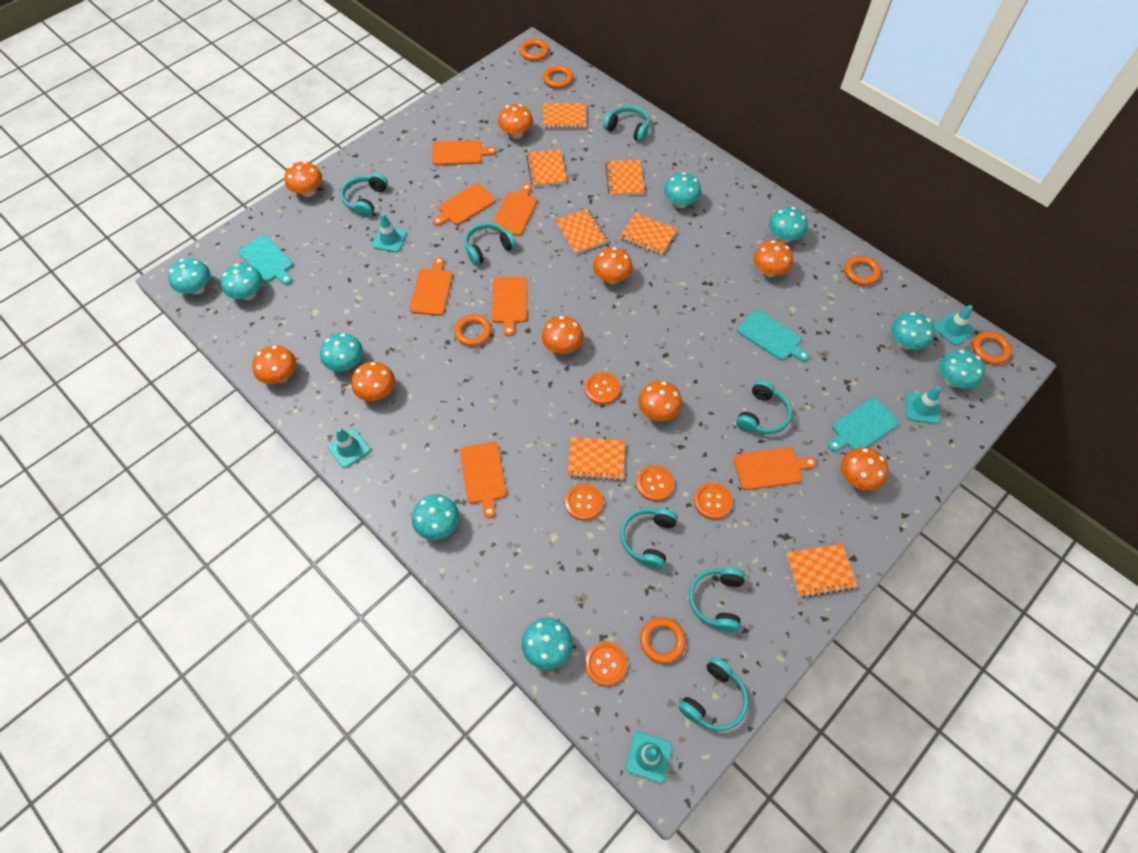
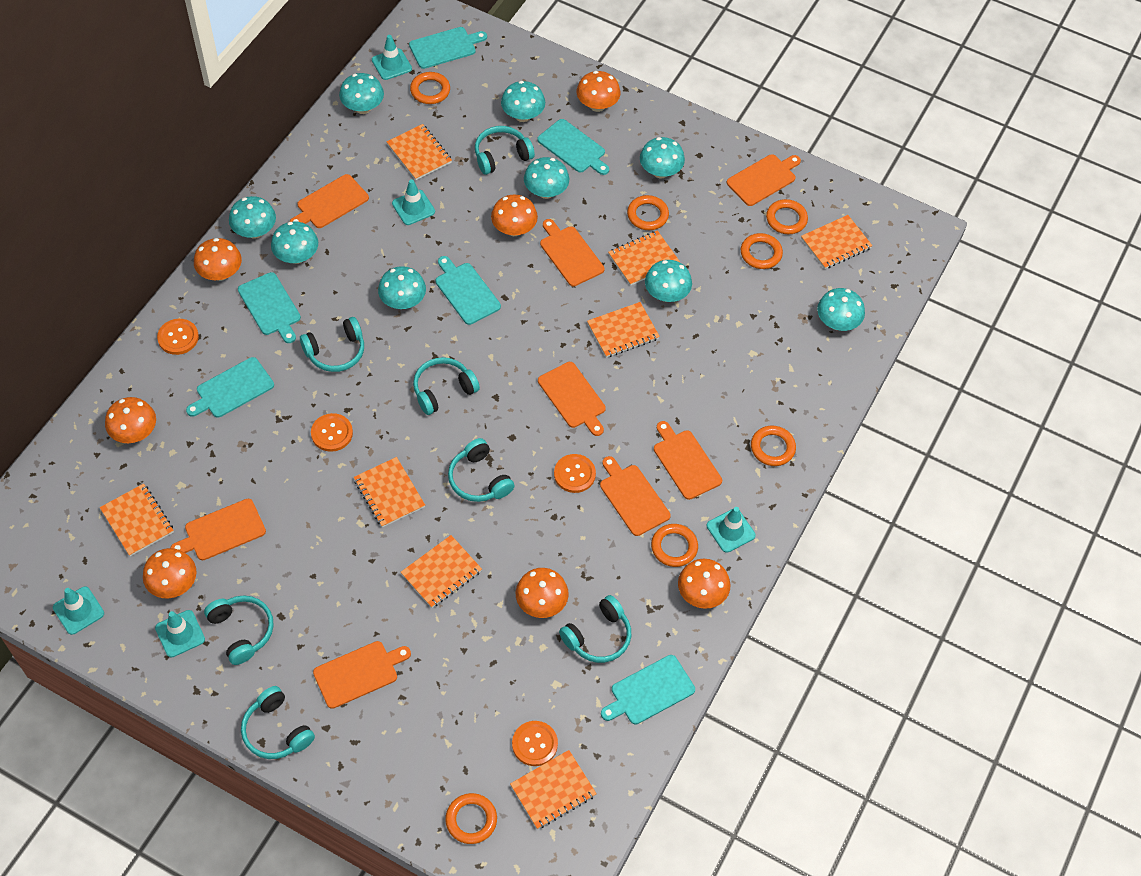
orange button: 5 -> 4
orange cutting board: 7 -> 8
orange mushroom: 9 -> 7
orange notebook: 7 -> 8
orange ring: 6 -> 7
turquoise cutting board: 3 -> 6

